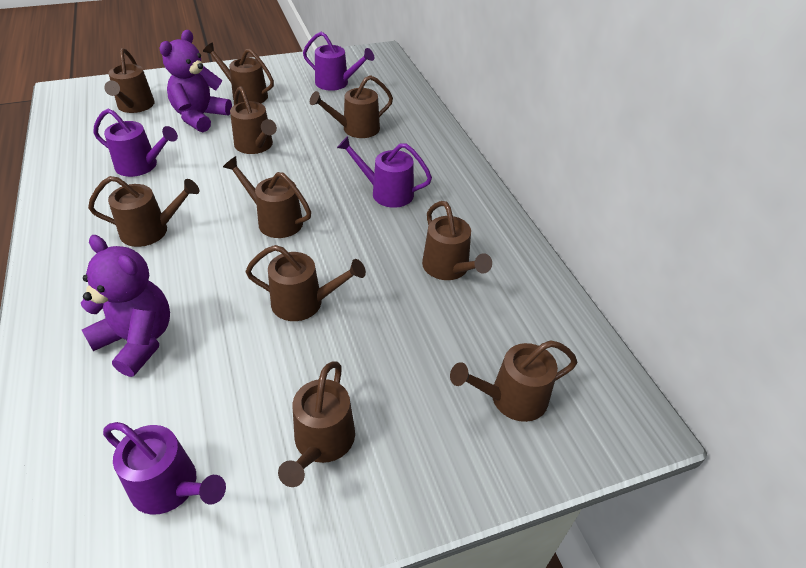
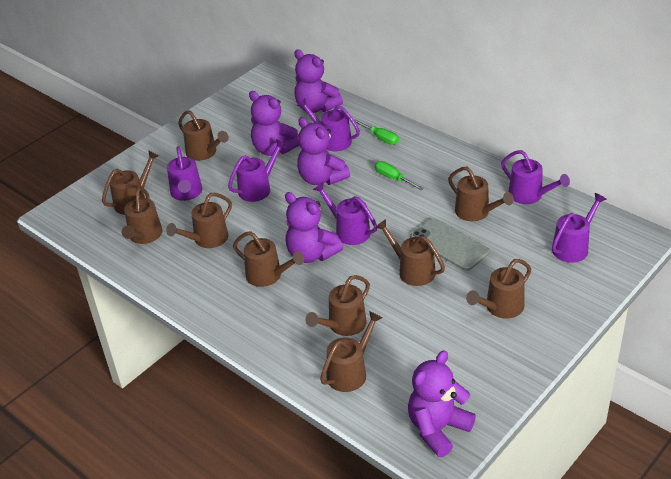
green screwdriver: 0 -> 2
grey phone: 0 -> 1
purple teddy bear: 2 -> 5
purple watering can: 4 -> 6

